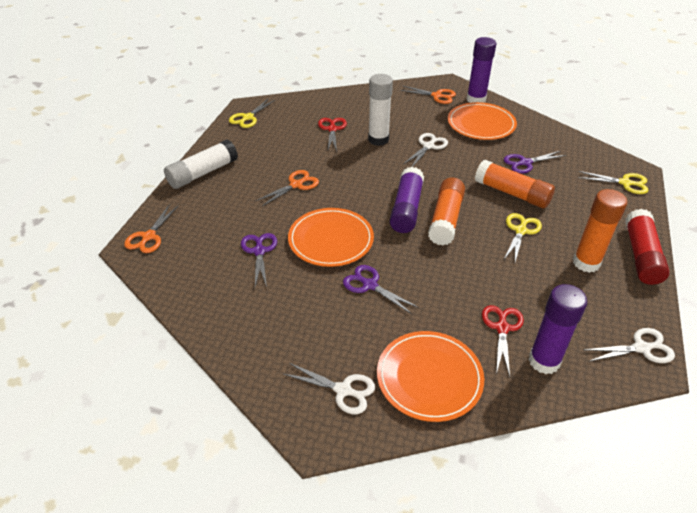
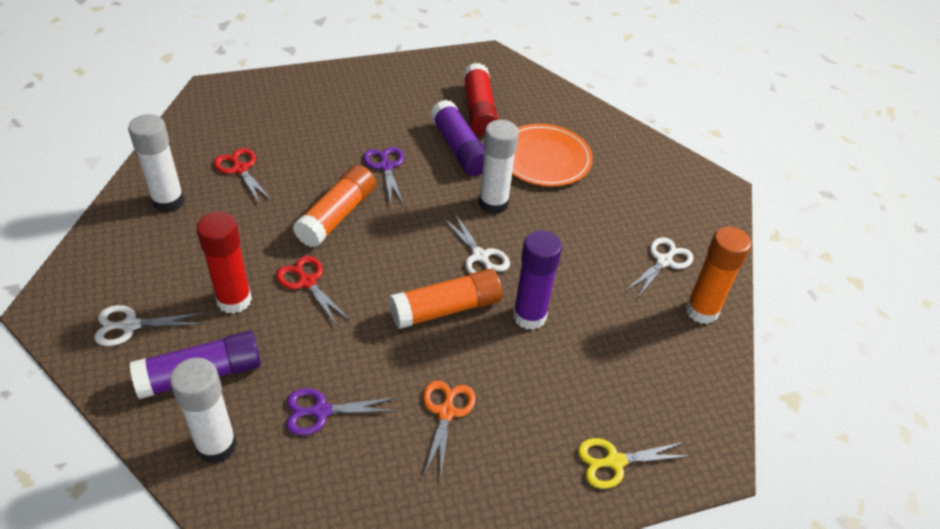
orange plate: 3 -> 1
orange scissors: 3 -> 1
purple scissors: 3 -> 2
red glue stick: 1 -> 2
white glue stick: 2 -> 3
yellow scissors: 3 -> 1

